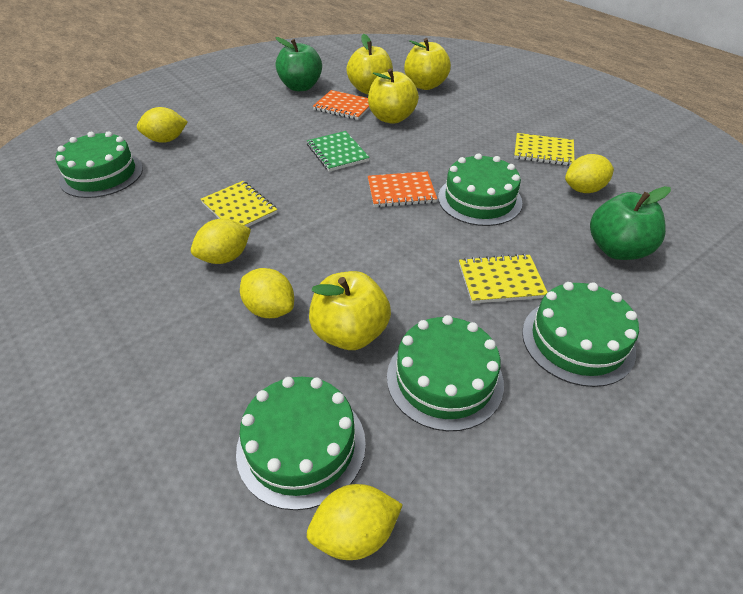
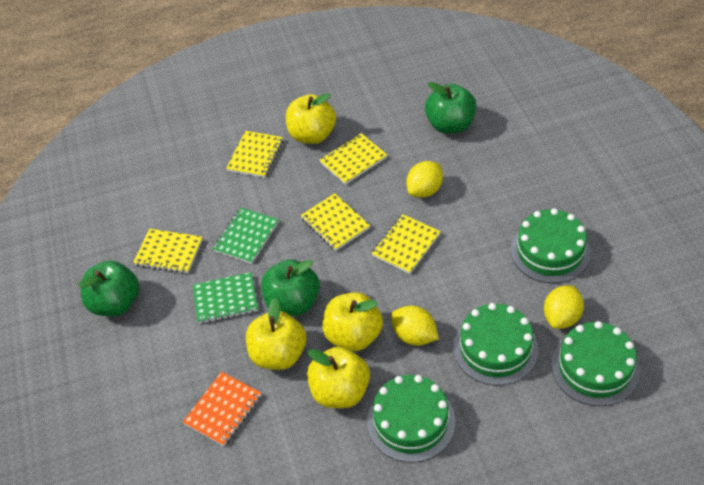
green apple: 2 -> 3
green cake: 5 -> 4
green notebook: 1 -> 2
orange notebook: 2 -> 1
yellow lemon: 5 -> 3
yellow notebook: 3 -> 5

